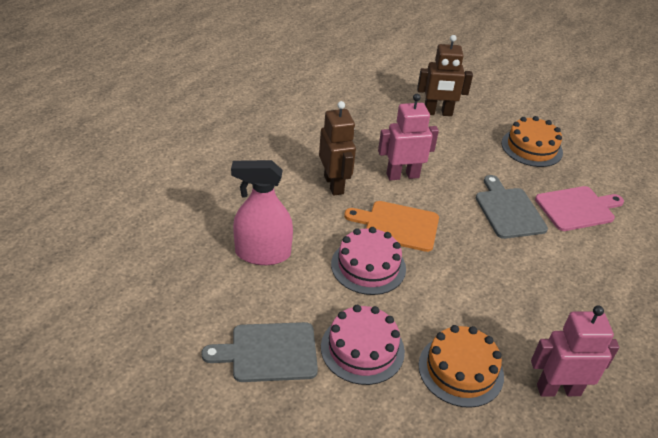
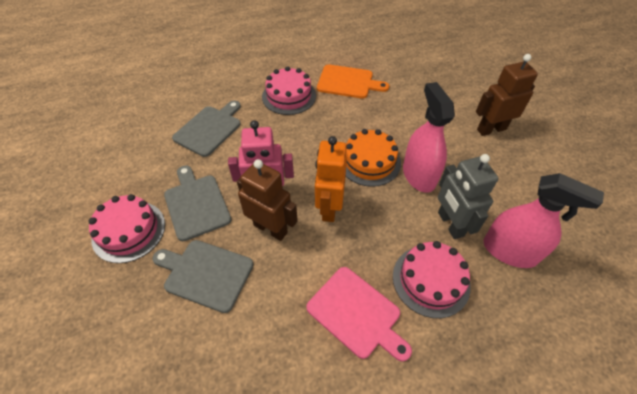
grey cutting board: 2 -> 3
grey robot: 0 -> 1
orange cake: 2 -> 1
orange robot: 0 -> 1
pink cake: 2 -> 3
pink robot: 2 -> 1
pink spray bottle: 1 -> 2

